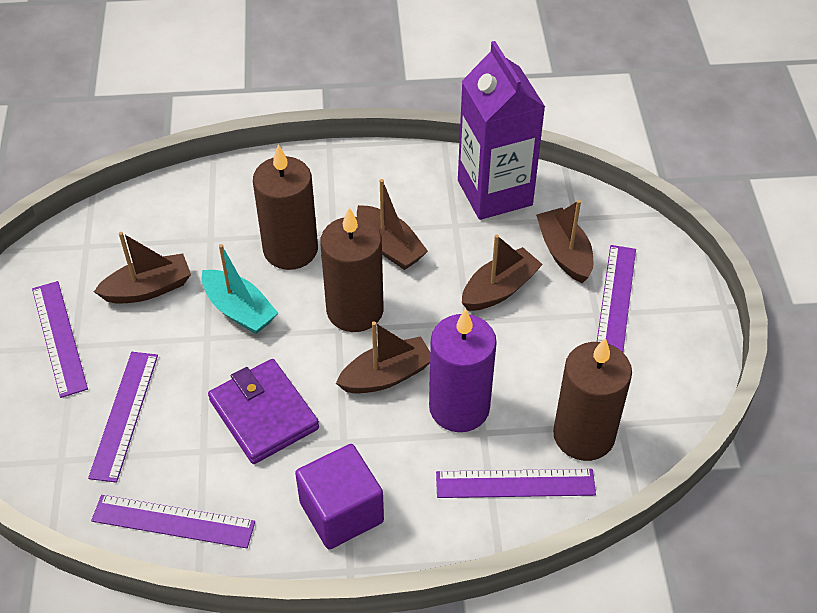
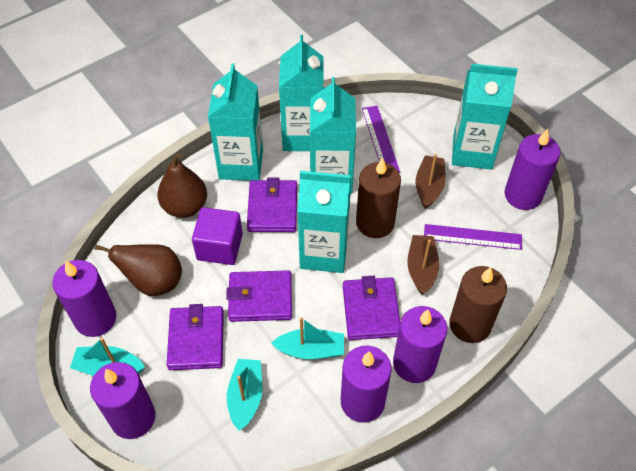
brown boat: 5 -> 2
brown candle: 3 -> 2
brown pear: 0 -> 2
purple candle: 1 -> 5
purple carton: 1 -> 0
purple ruler: 5 -> 2
purple wallet: 1 -> 4
turquoise boat: 1 -> 3
turquoise carton: 0 -> 5

